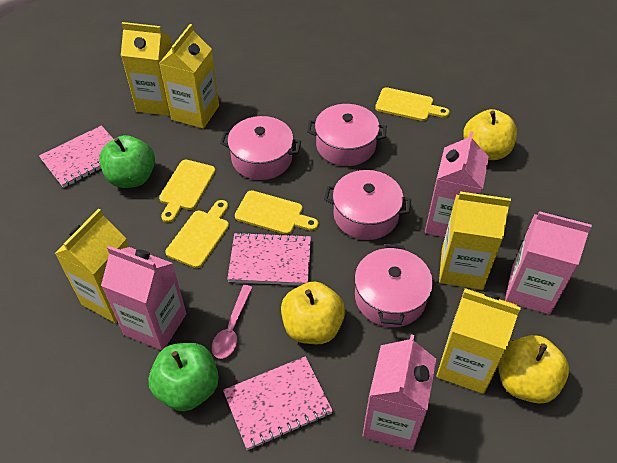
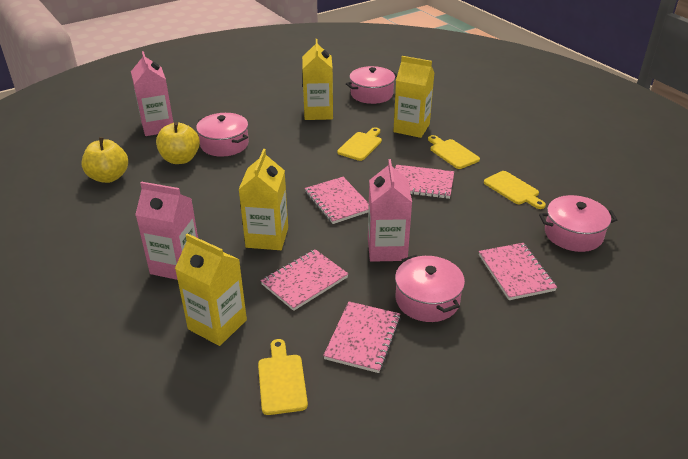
green apple: 2 -> 0
pink carton: 4 -> 3
pink notebook: 3 -> 5
pink spoon: 1 -> 0
yellow apple: 3 -> 2
yellow carton: 5 -> 4

